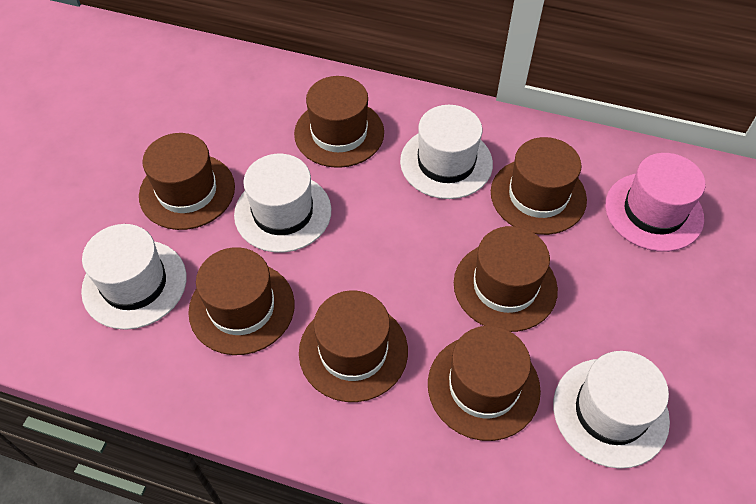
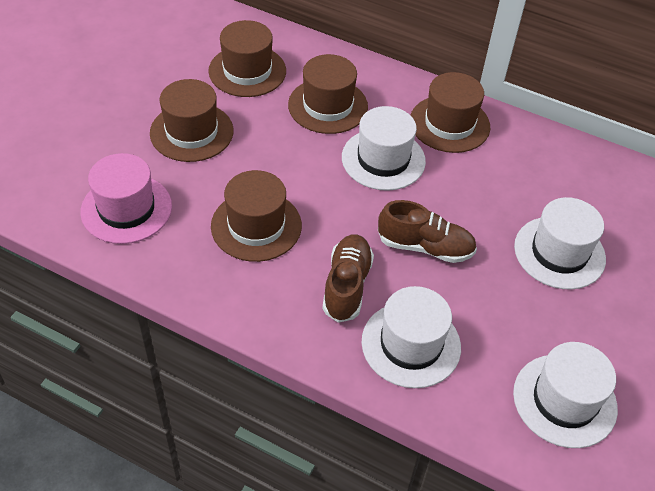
brown hat: 7 -> 5
brown shoe: 0 -> 2

